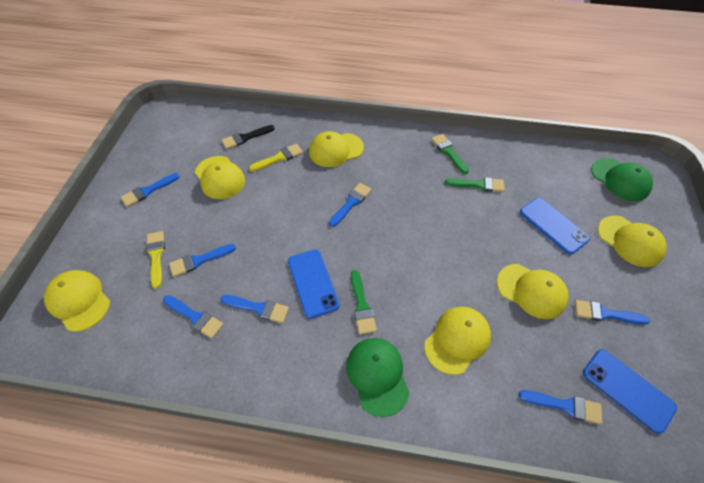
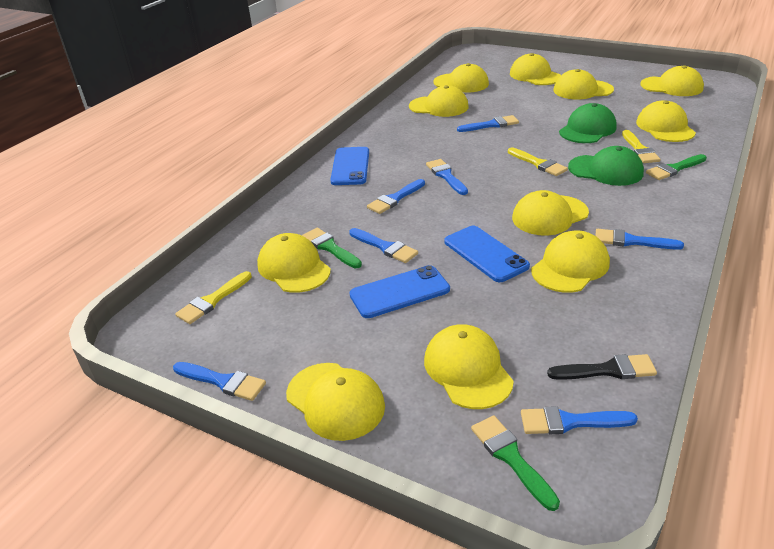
yellow brush: 2 -> 3
yellow cap: 6 -> 11

